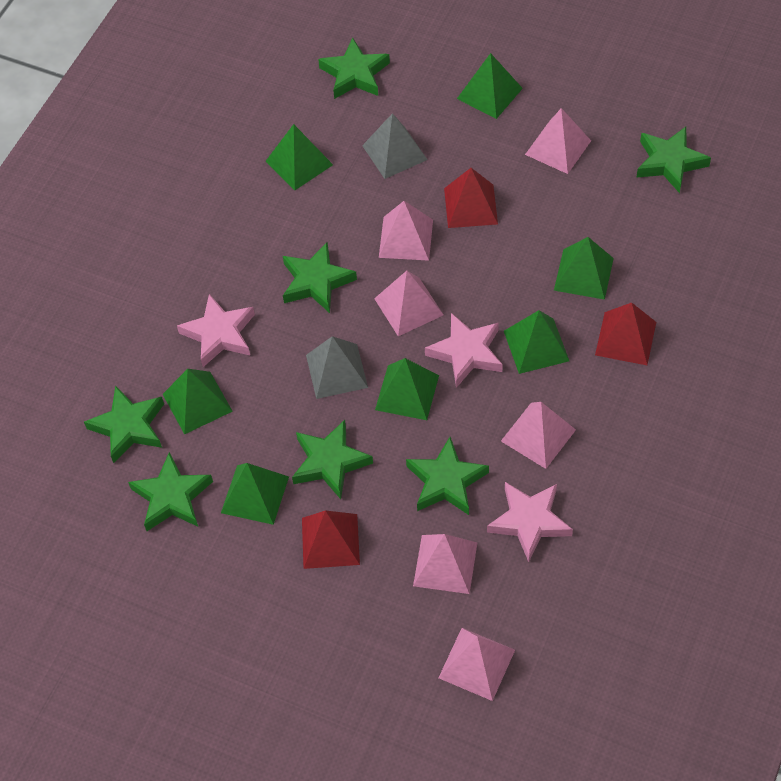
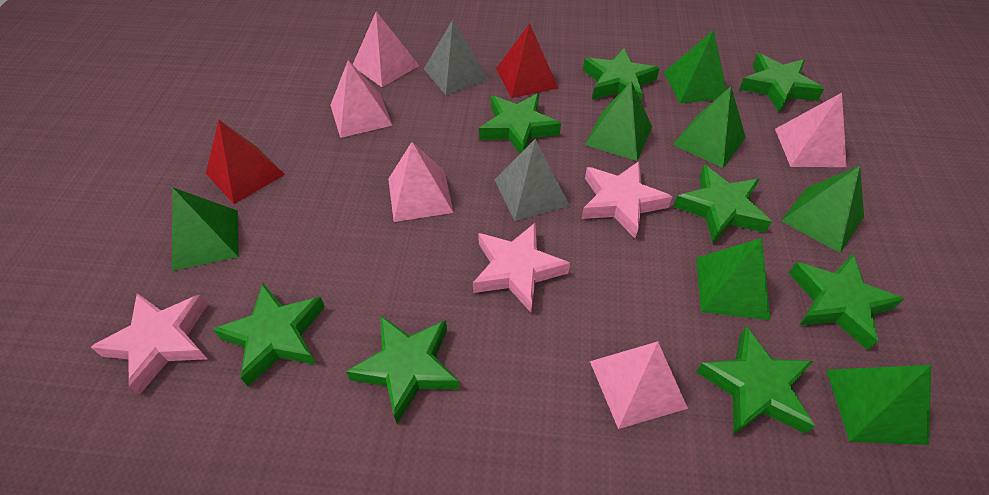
green star: 7 -> 8
pink pyramid: 6 -> 5
red pyramid: 3 -> 2

